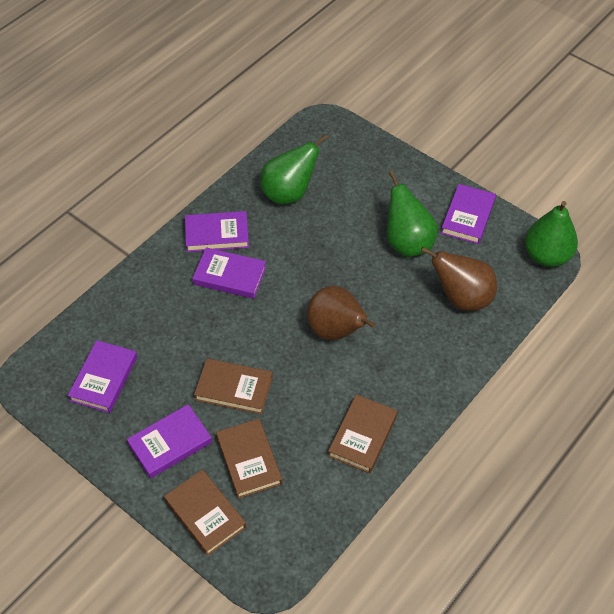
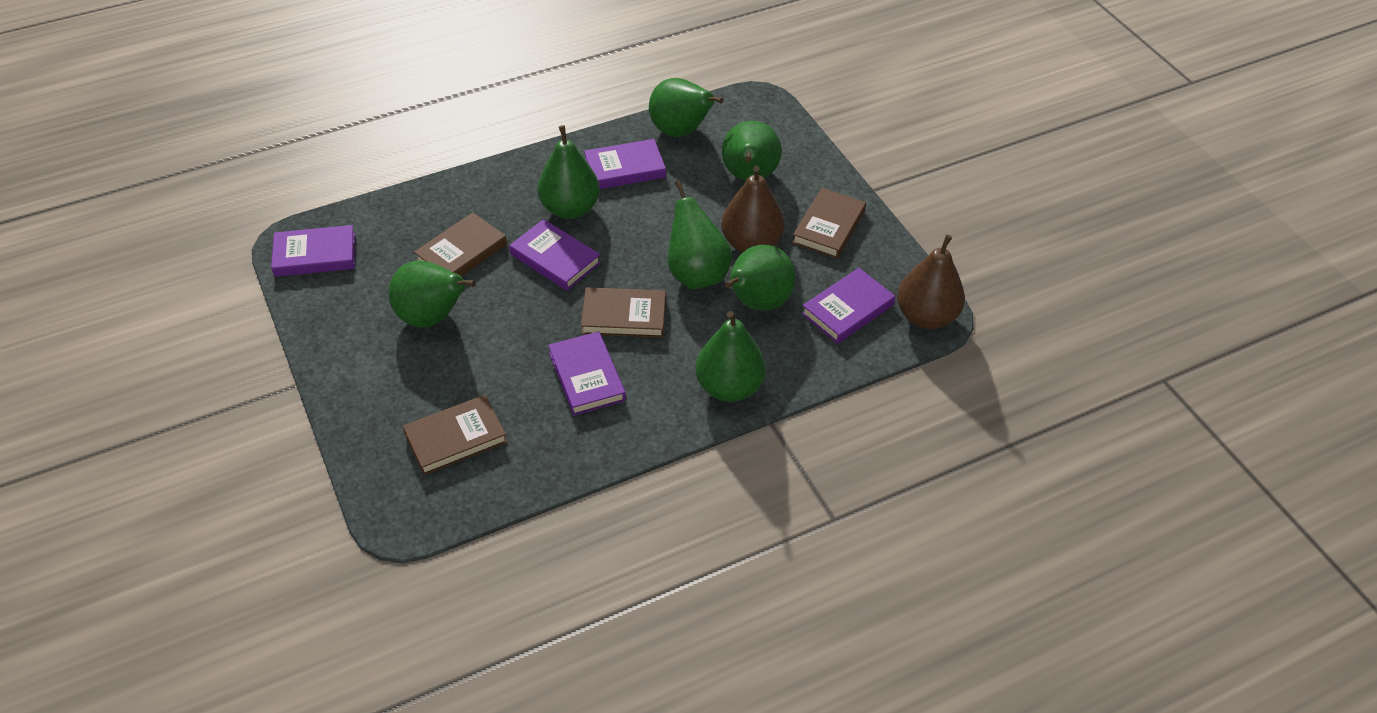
green pear: 3 -> 7

